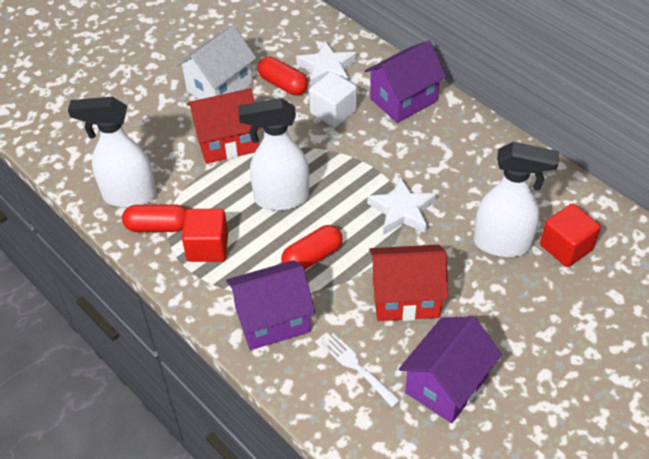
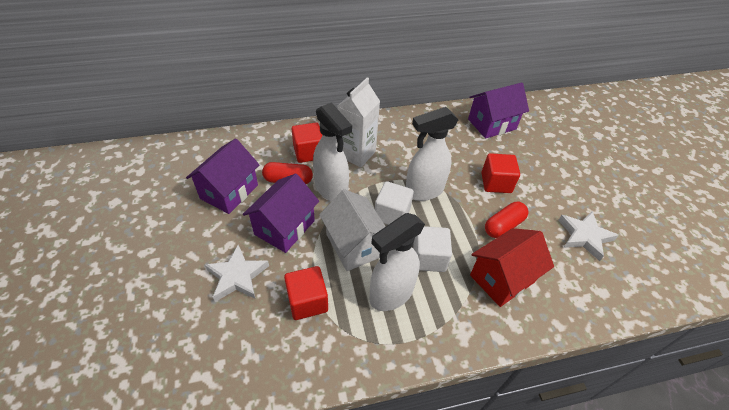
red capsule: 3 -> 2
red cube: 2 -> 3
red house: 2 -> 1
white carton: 0 -> 1
white cube: 1 -> 2
white fork: 1 -> 0

